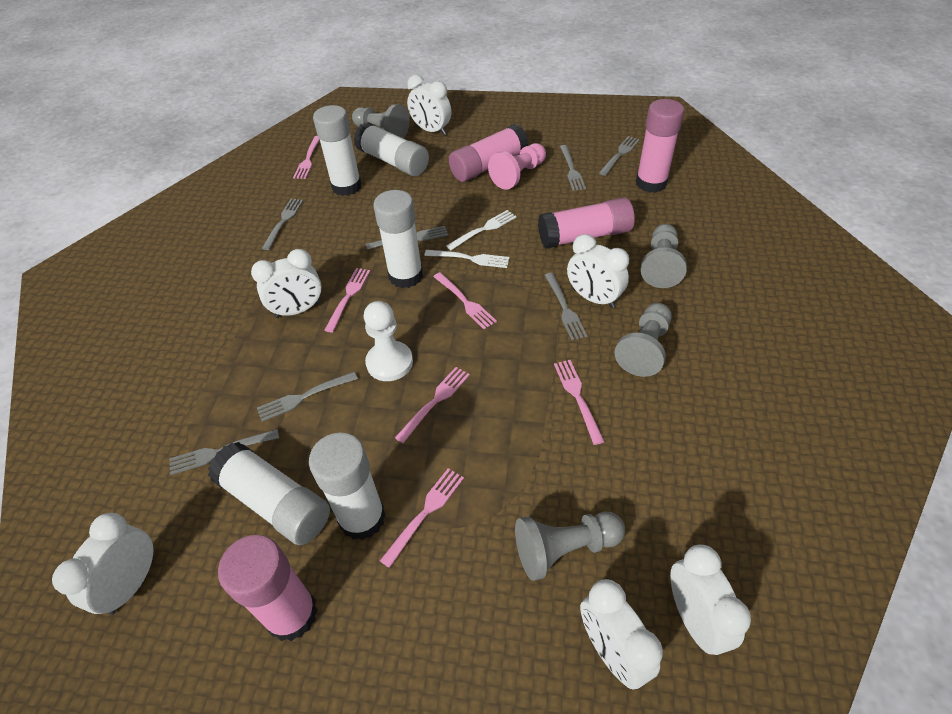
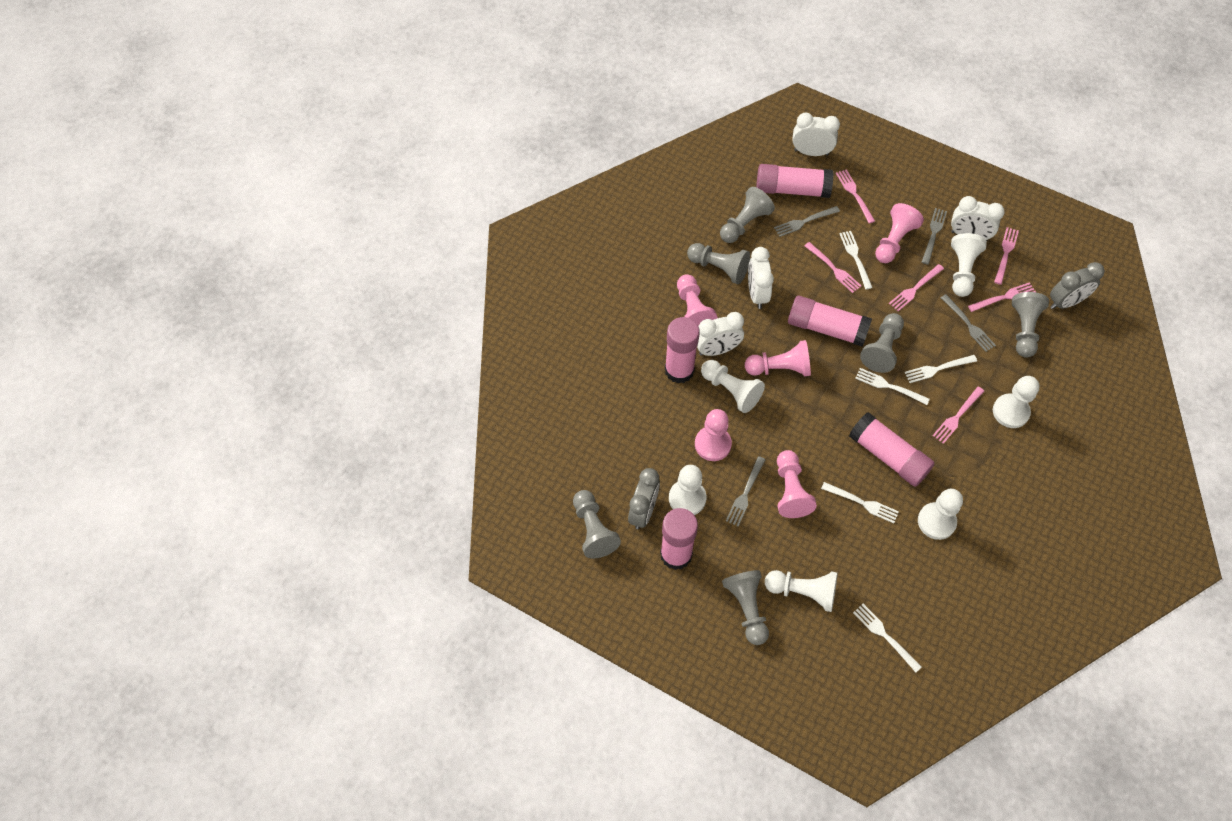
grey clock: 0 -> 2
grey fork: 7 -> 4
grey pawn: 4 -> 6
pink glue stick: 4 -> 5
pink pawn: 1 -> 5
white clock: 6 -> 4
white fork: 2 -> 5
white glue stick: 5 -> 0
white pawn: 1 -> 6

